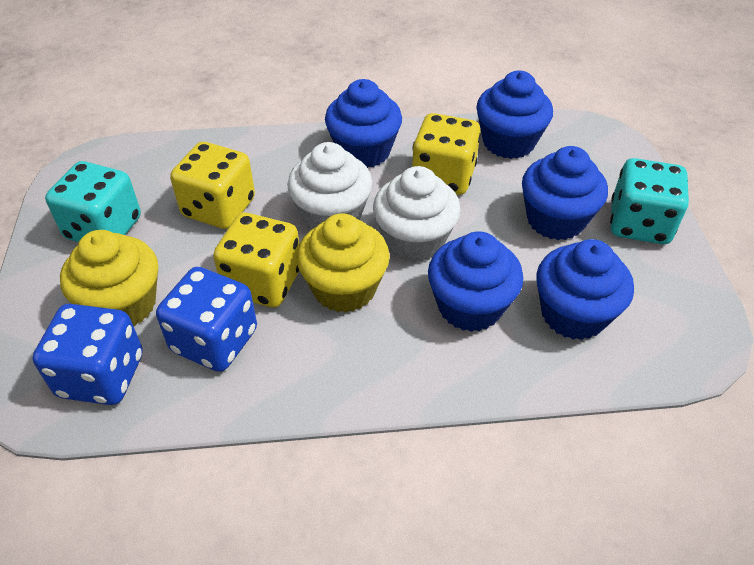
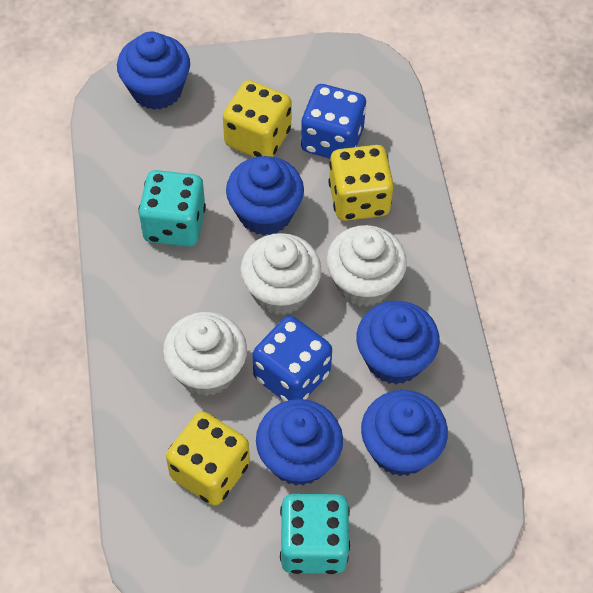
white cupcake: 2 -> 3
yellow cupcake: 2 -> 0

